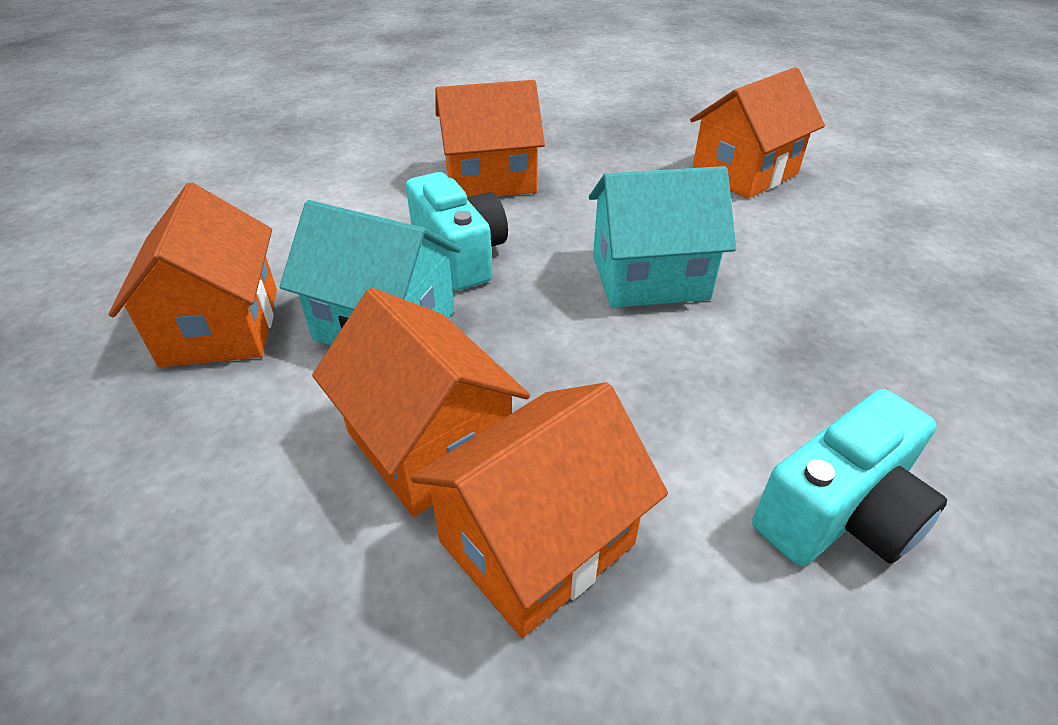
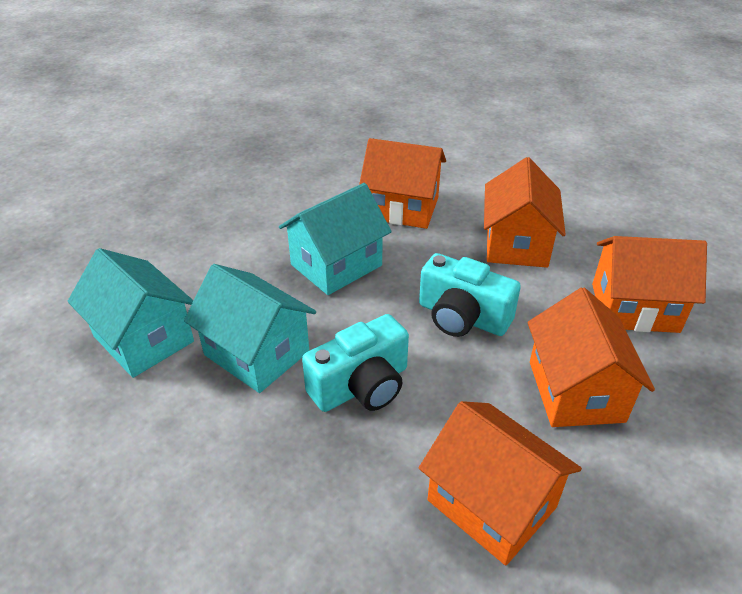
turquoise house: 2 -> 3

